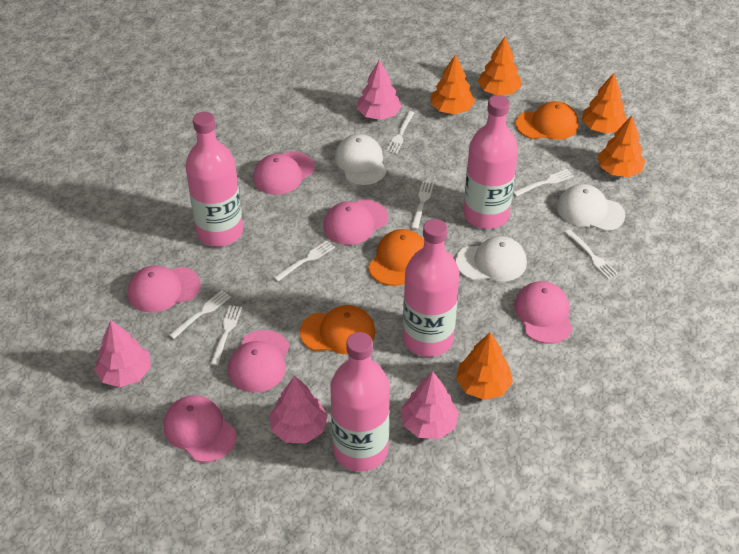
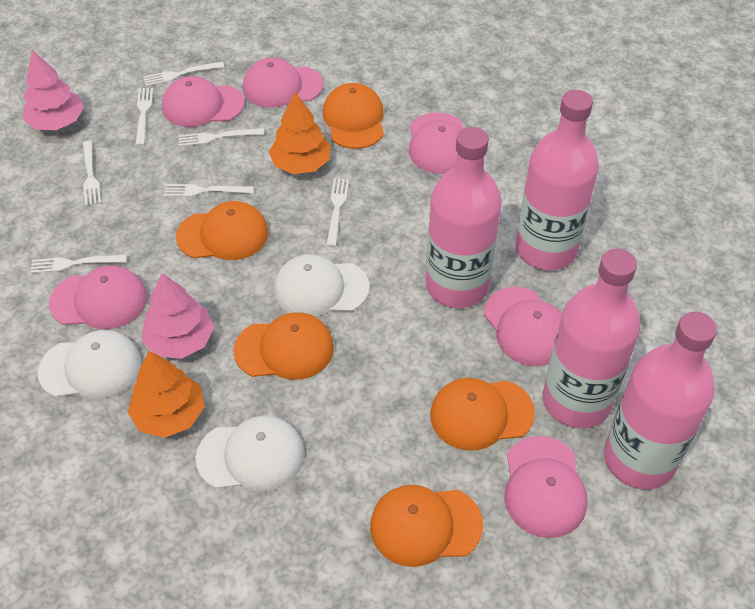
orange cap: 3 -> 5
orange tree: 5 -> 2
pink tree: 4 -> 2

